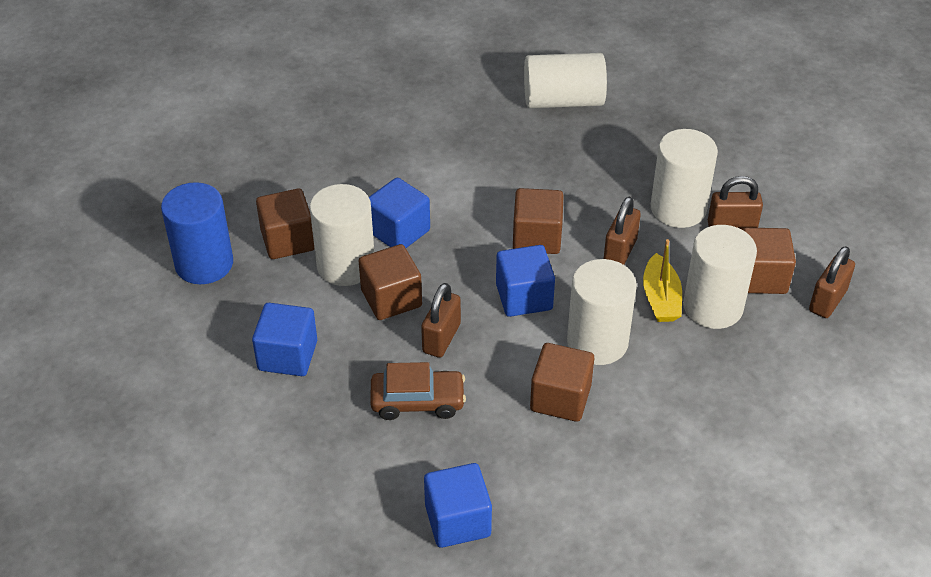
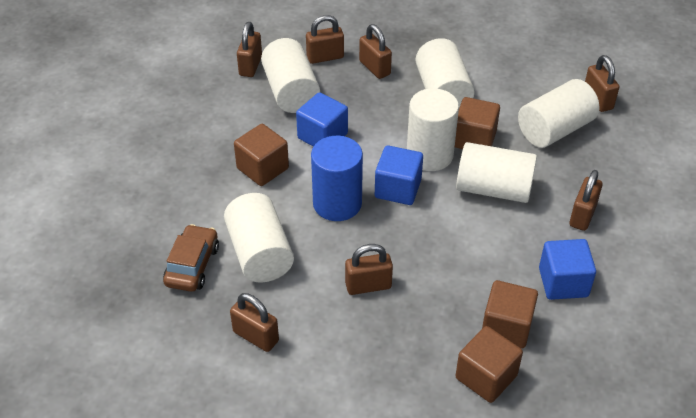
blue cube: 4 -> 3
brown cube: 5 -> 4
brown padlock: 4 -> 7
white cylinder: 5 -> 6
yellow boat: 1 -> 0

